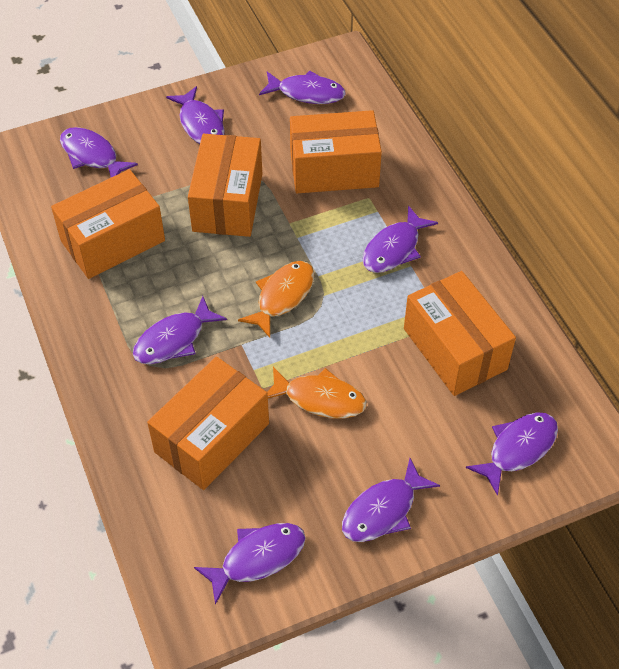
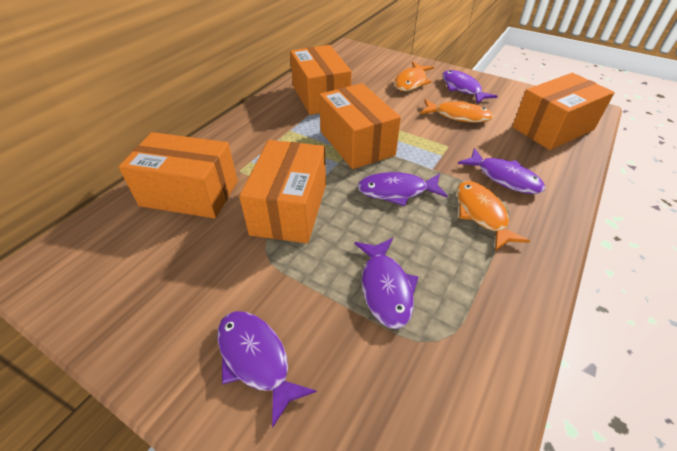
orange fish: 2 -> 3
purple fish: 8 -> 5

